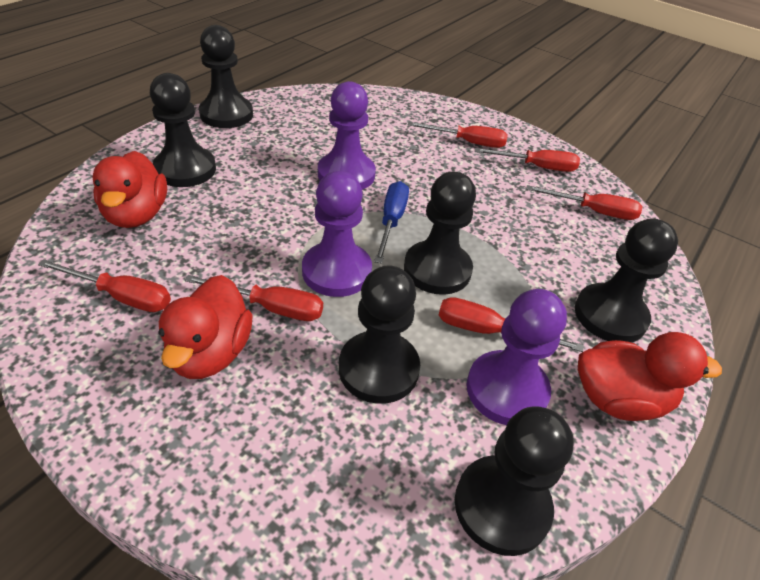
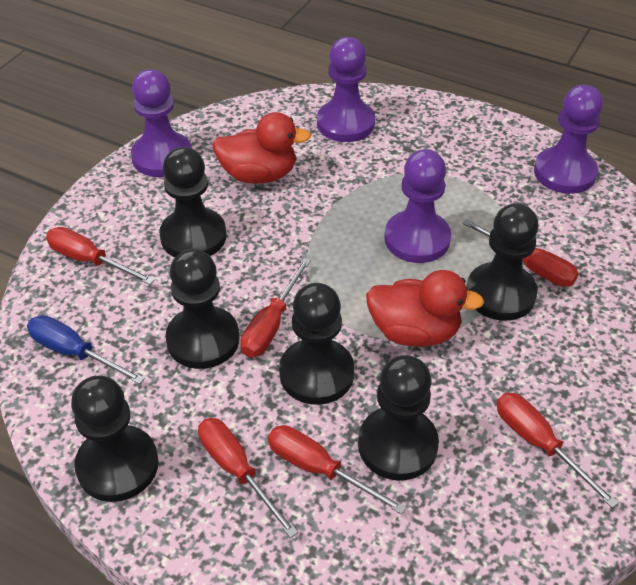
purple pawn: 3 -> 4
red duck: 3 -> 2

